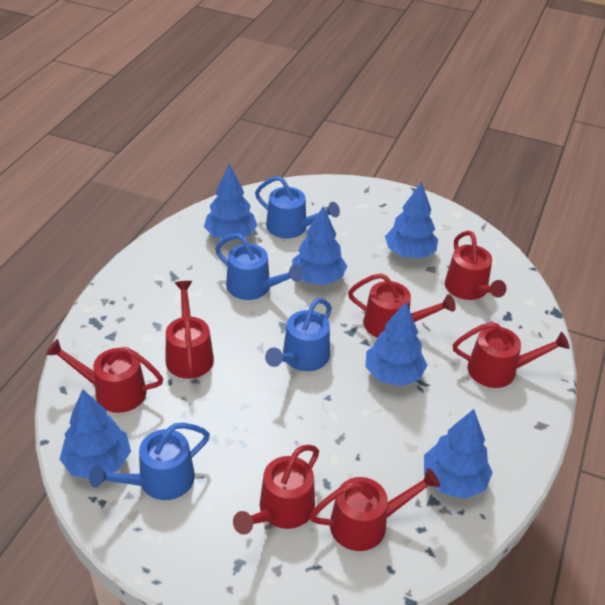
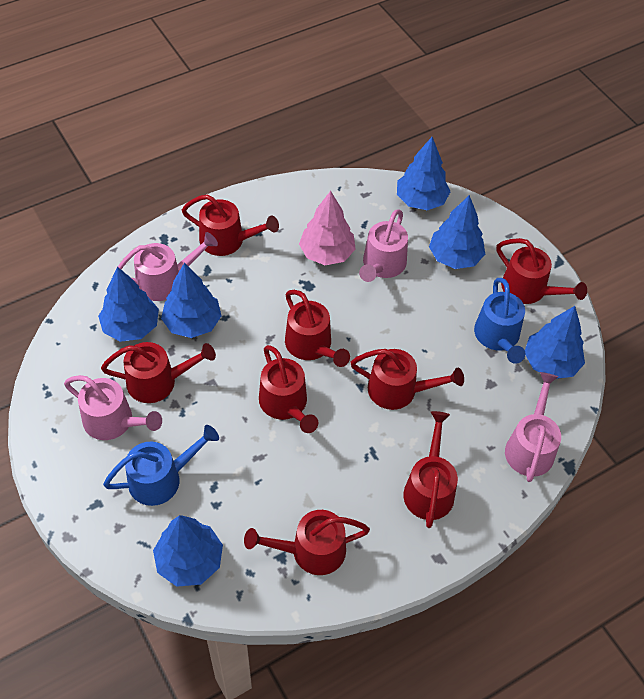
blue watering can: 4 -> 2
pink tree: 0 -> 1
pink watering can: 0 -> 4
red watering can: 7 -> 8

